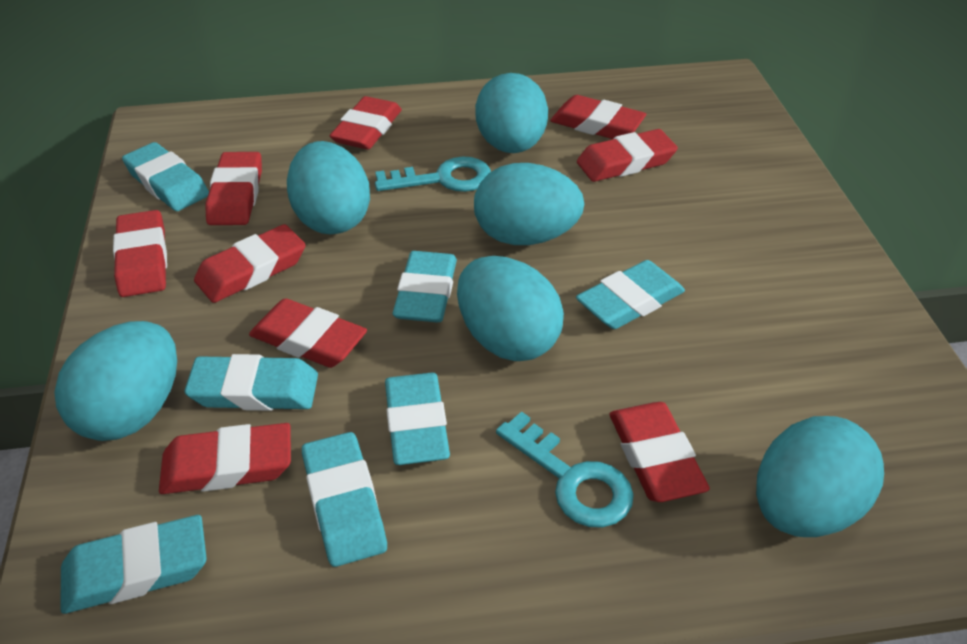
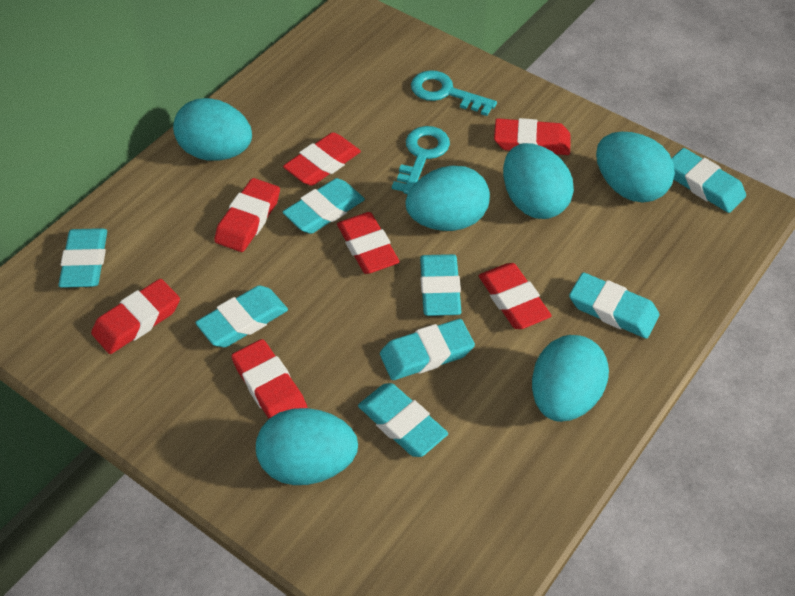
red eraser: 9 -> 7
turquoise eraser: 7 -> 8

